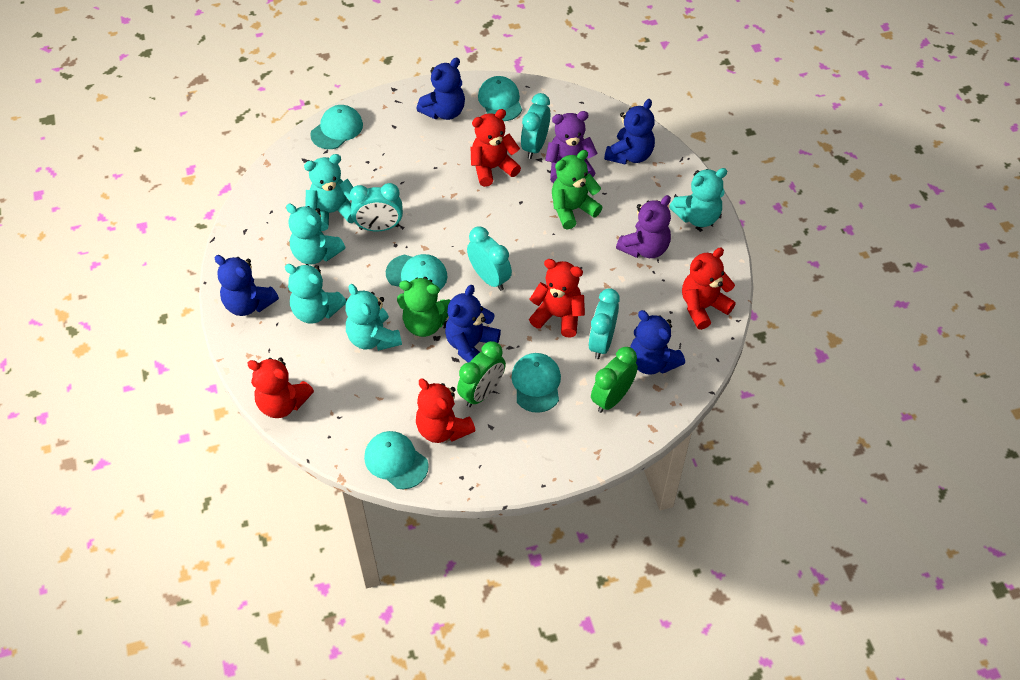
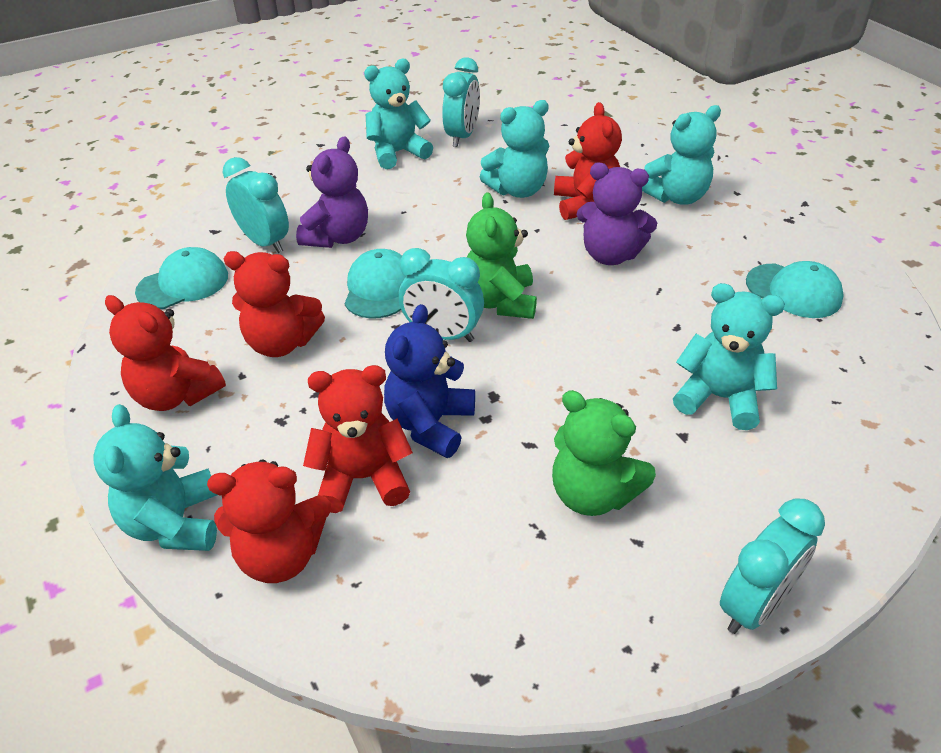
blue teddy bear: 5 -> 1
green clock: 2 -> 0
turquoise cap: 5 -> 3

